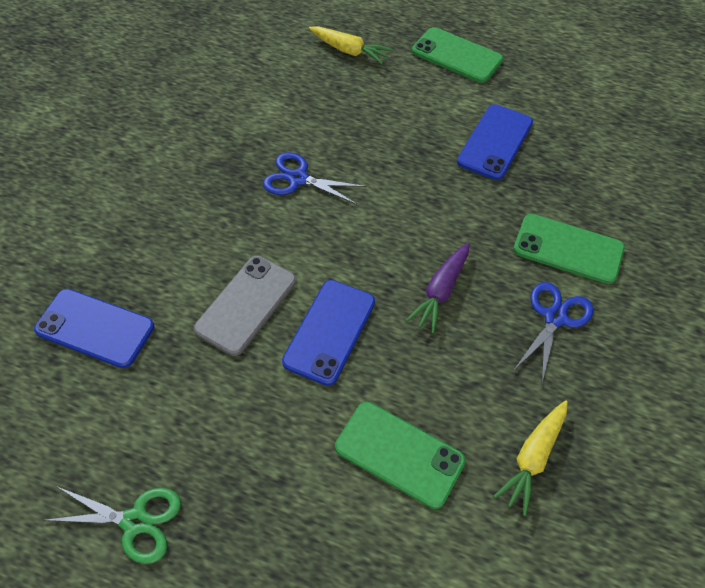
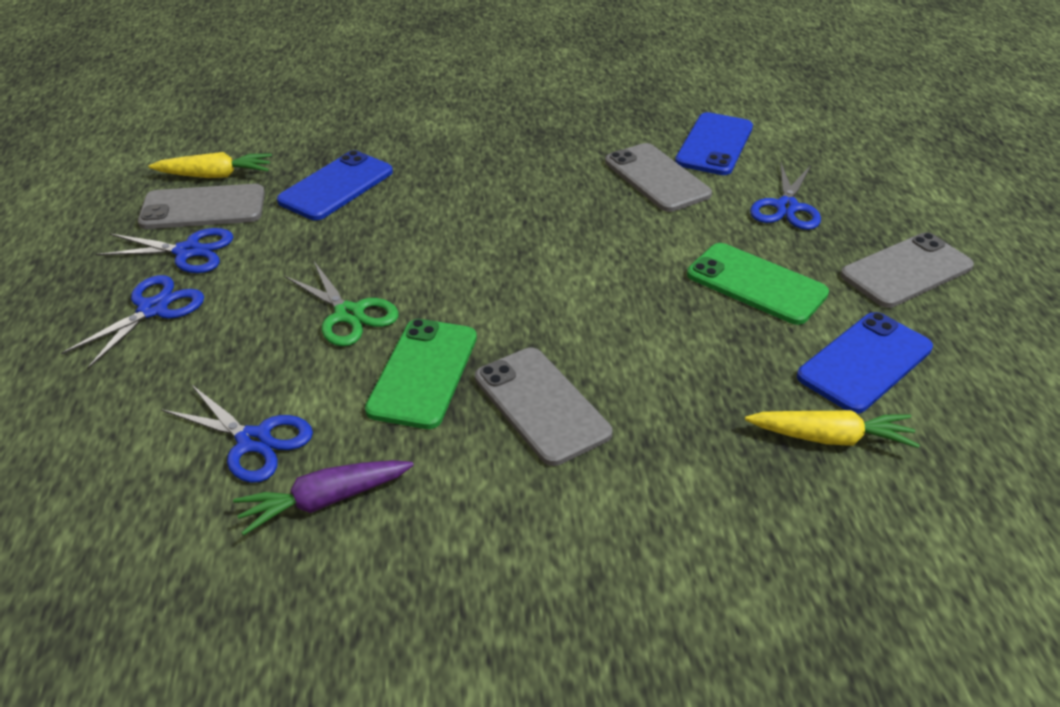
blue scissors: 2 -> 4
green phone: 3 -> 2
grey phone: 1 -> 4

